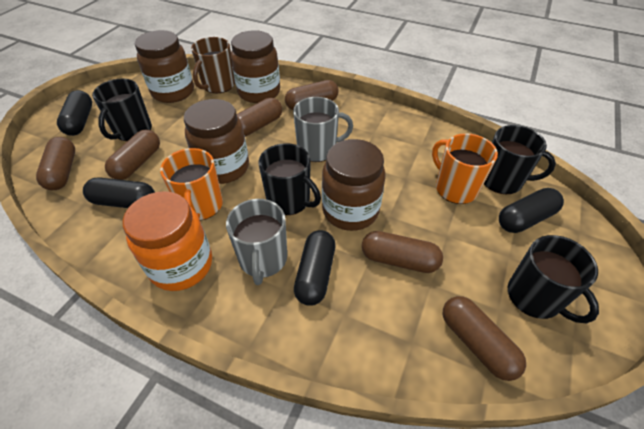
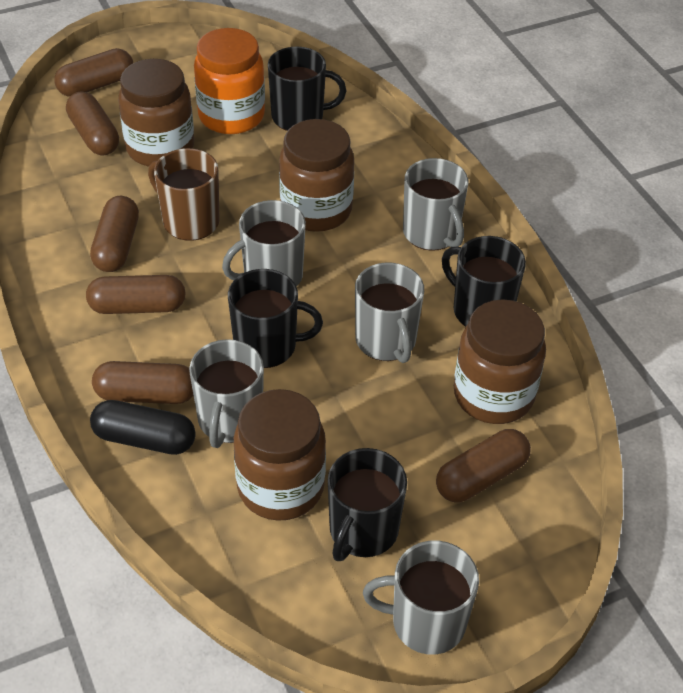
black capsule: 4 -> 1
grey mug: 2 -> 5
orange mug: 2 -> 0

